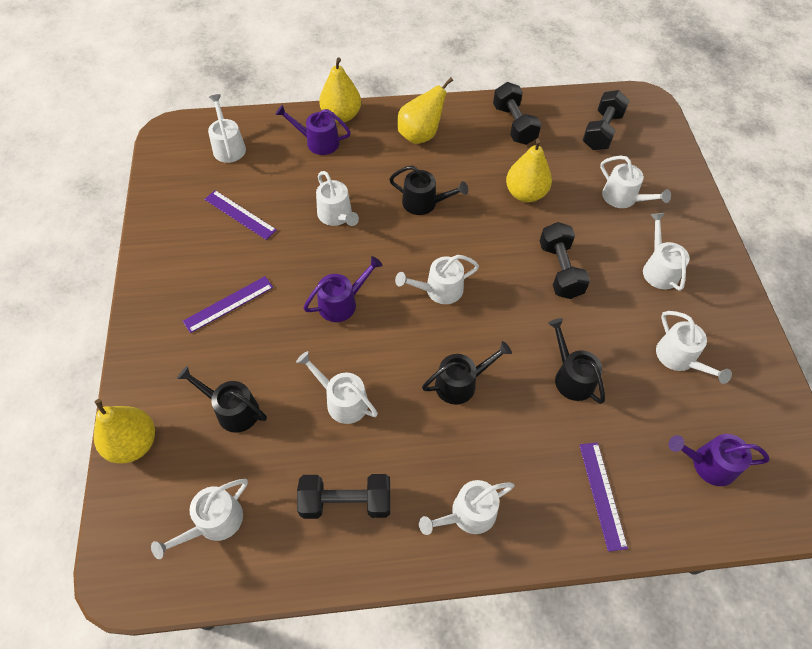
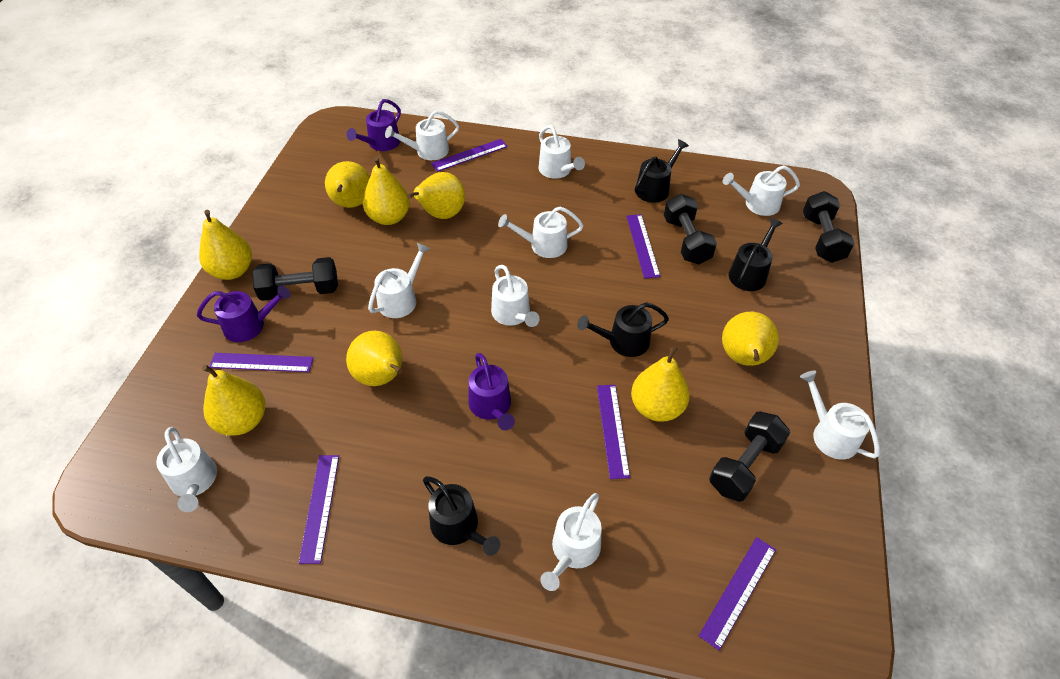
purple ruler: 3 -> 6
yellow pear: 4 -> 8

